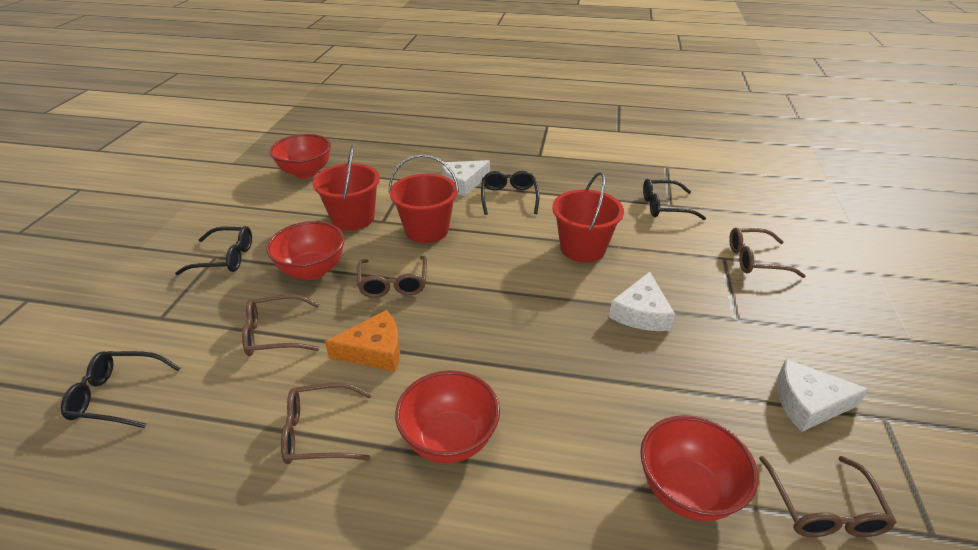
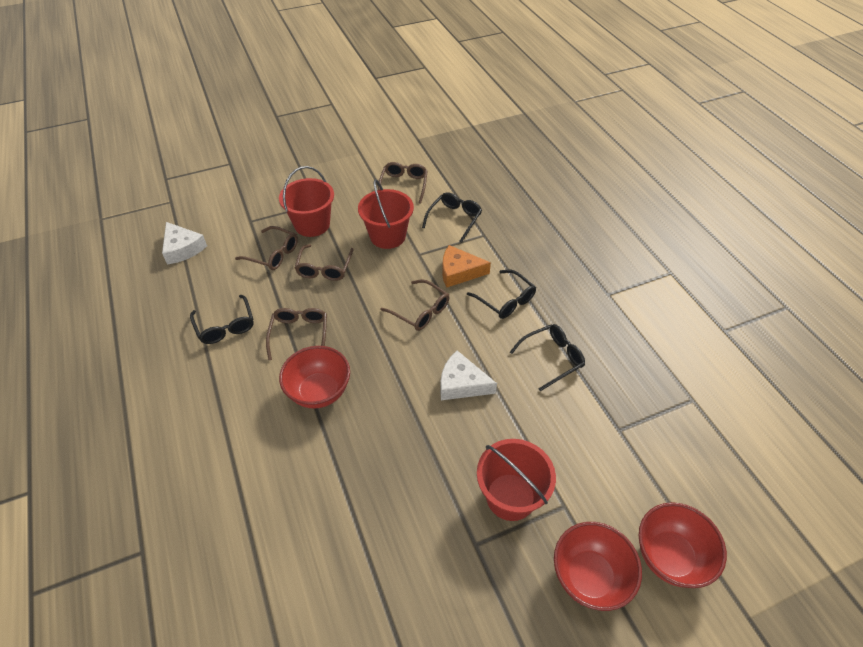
red bowl: 4 -> 3
white cheese: 3 -> 2

